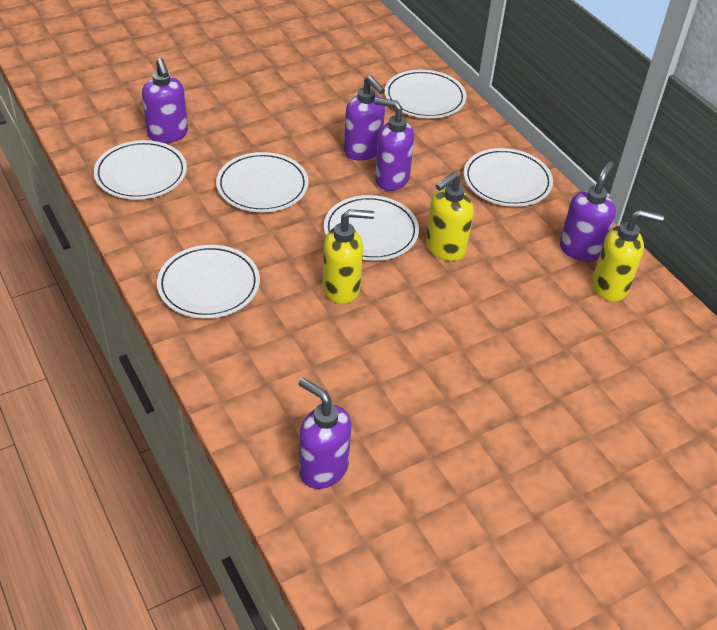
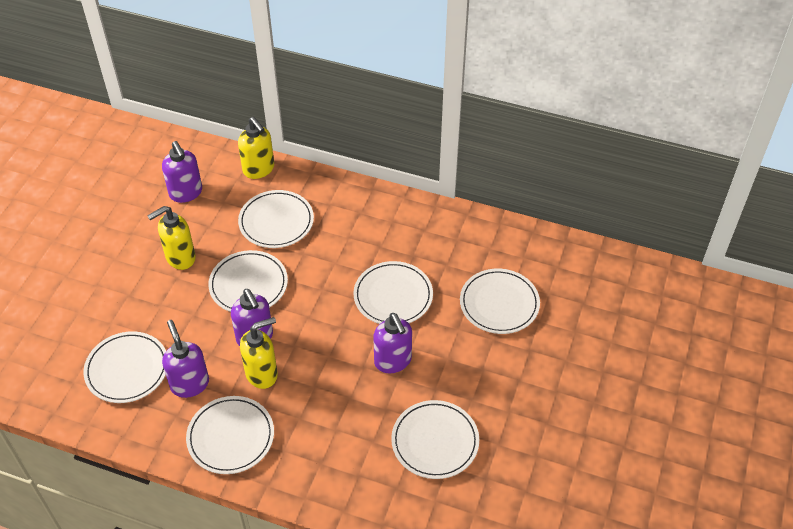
purple soap dispenser: 5 -> 4
white plate: 6 -> 7

